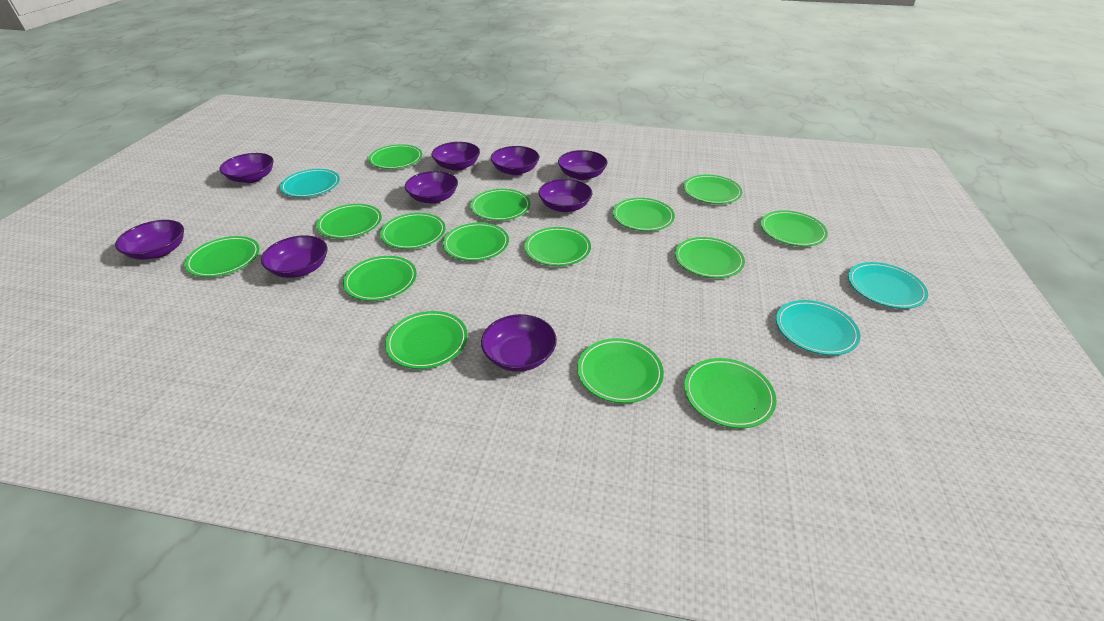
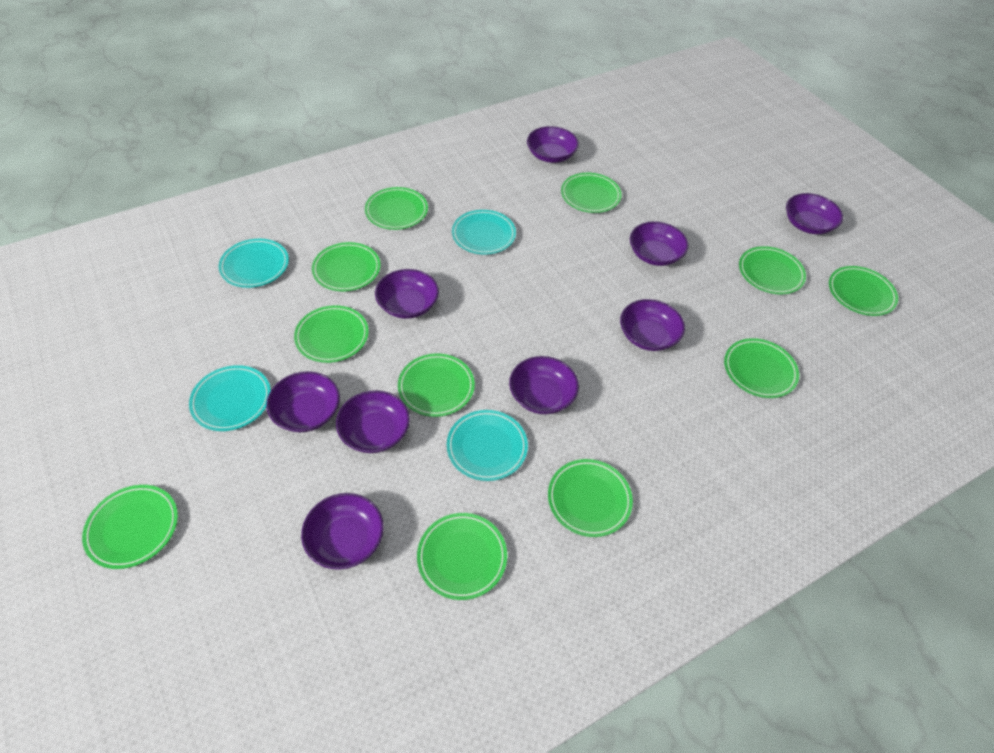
green plate: 15 -> 11
turquoise plate: 3 -> 4

